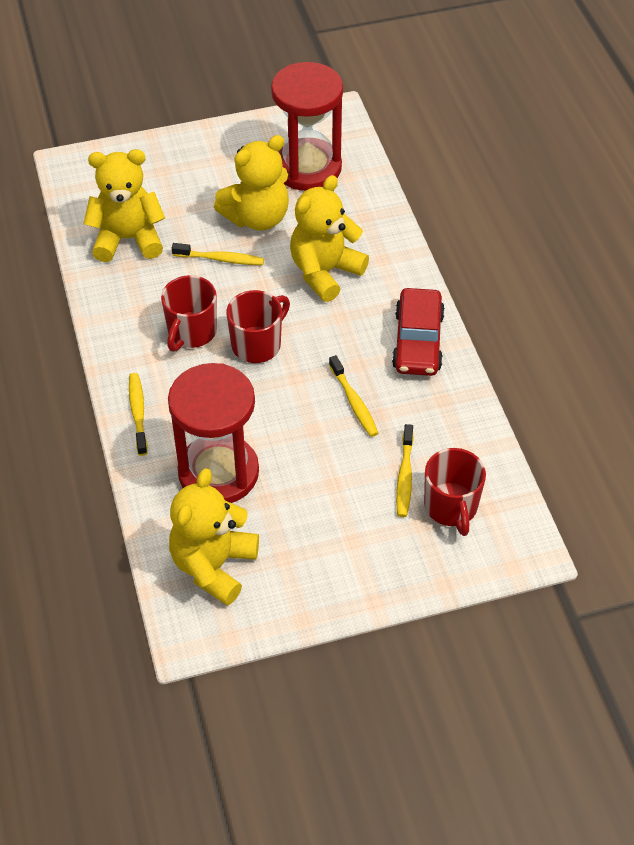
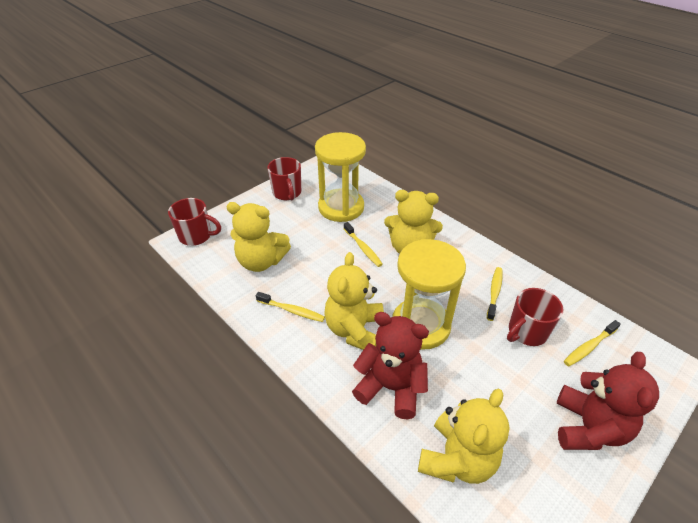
red car: 1 -> 0
red hourglass: 2 -> 0
red teddy bear: 0 -> 2
yellow hourglass: 0 -> 2

